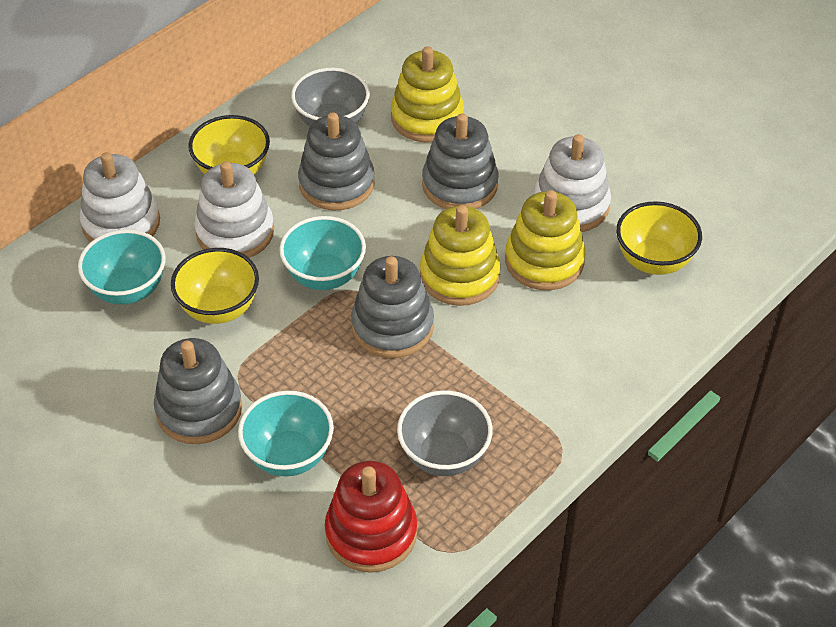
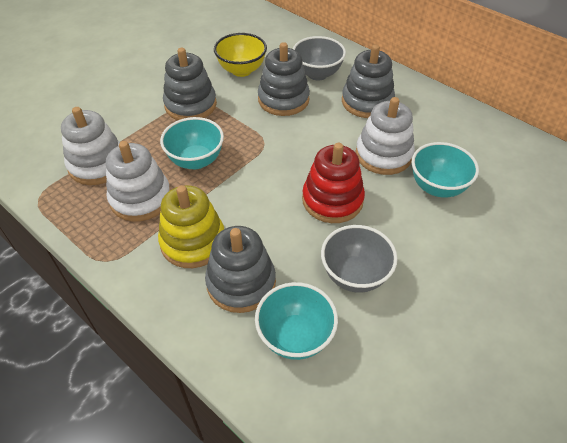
yellow bowl: 3 -> 1
yellow stacking toy: 3 -> 1

